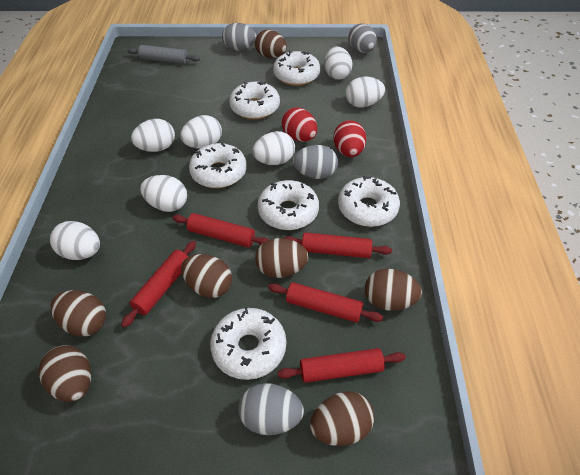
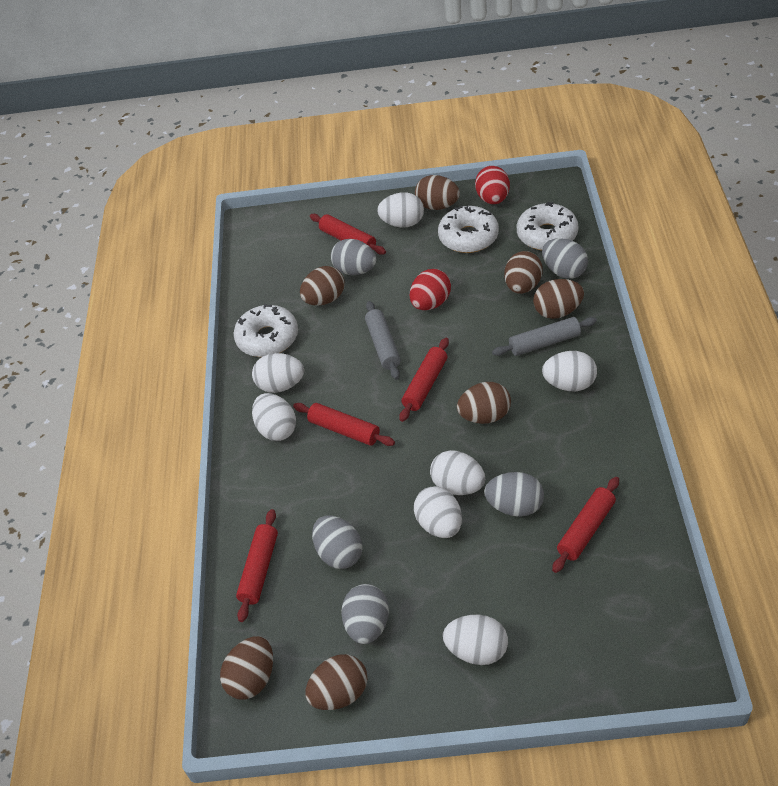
grey egg: 4 -> 5
grey rolling pin: 1 -> 2
white donut: 6 -> 3

